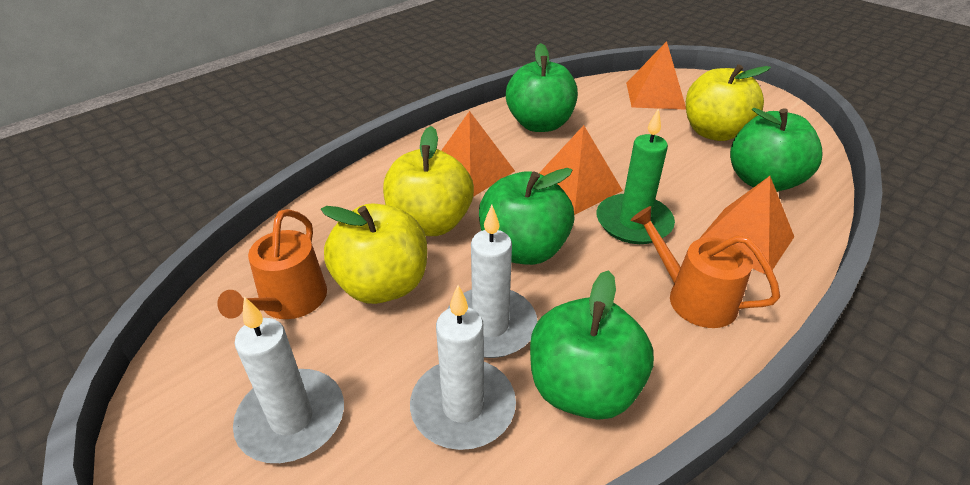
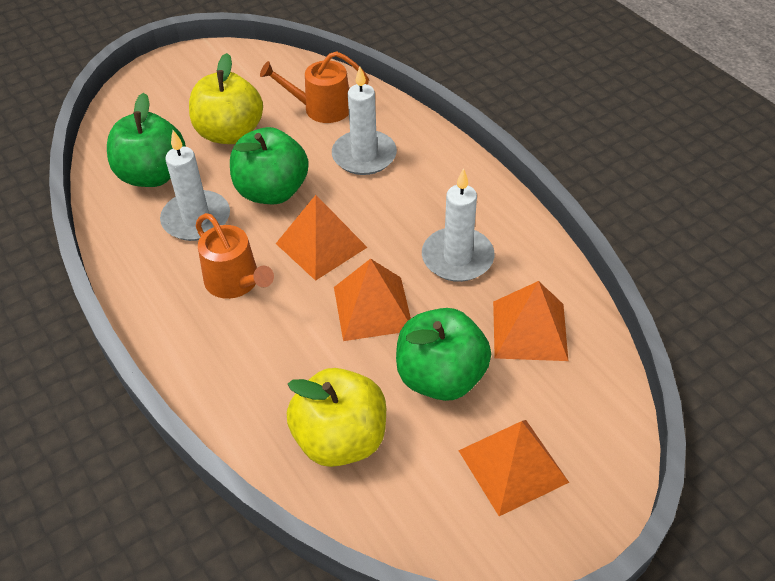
green apple: 4 -> 3
green candle: 1 -> 0
yellow apple: 3 -> 2

